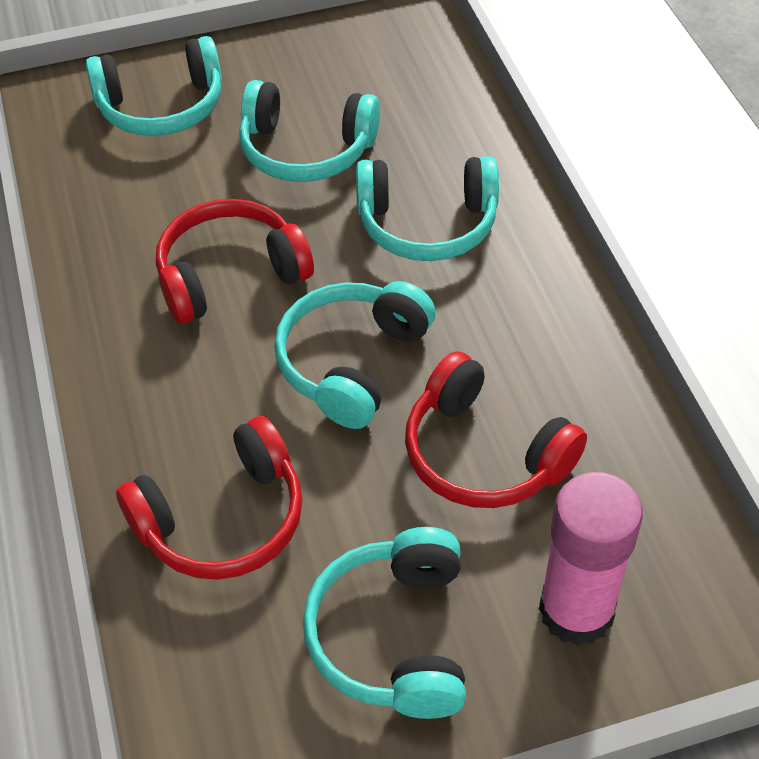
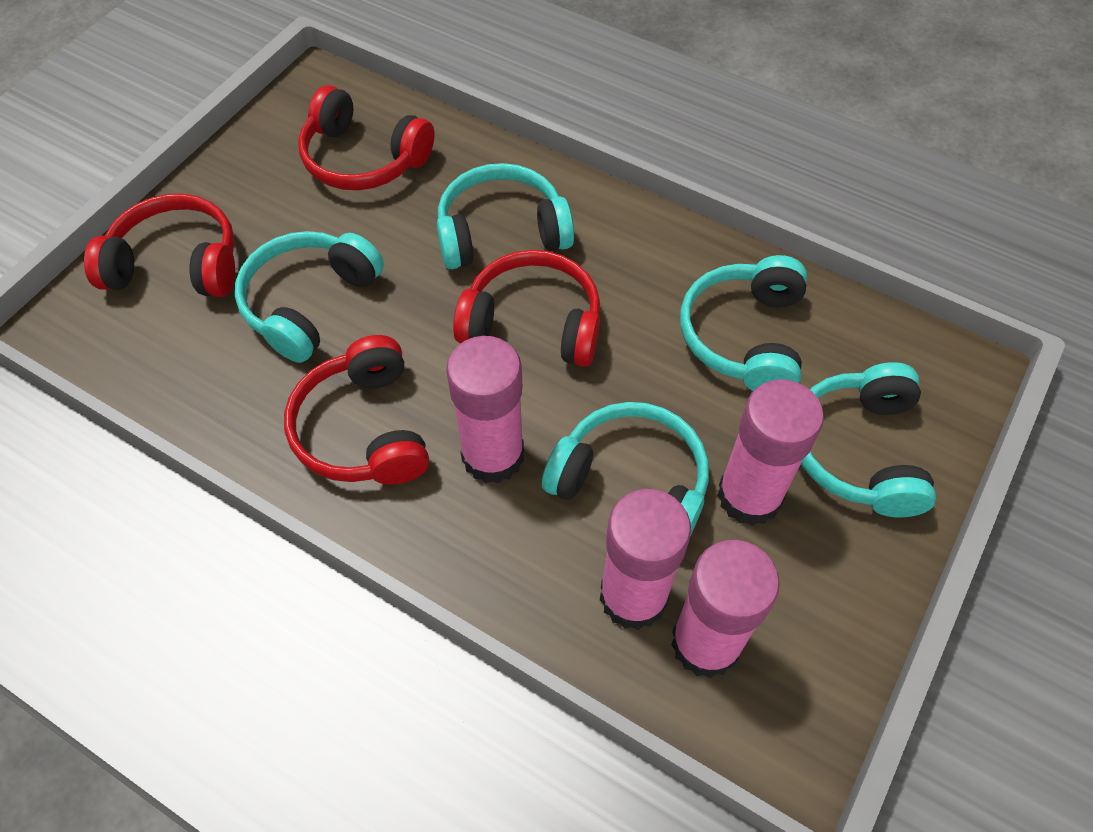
pink glue stick: 1 -> 4
red headphones: 3 -> 4

